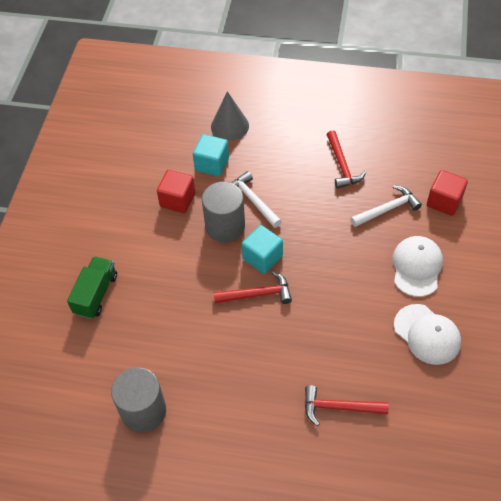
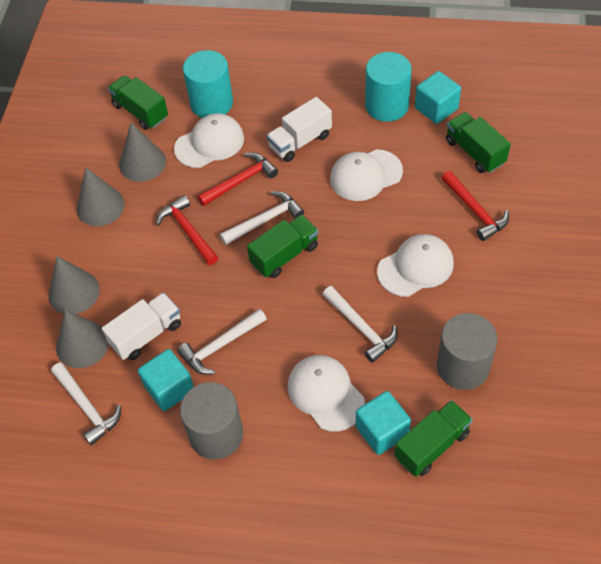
green truck: 1 -> 4
grey cone: 1 -> 4
red cube: 2 -> 0
turquoise cube: 2 -> 3
turquoise cylinder: 0 -> 2
white cap: 2 -> 4
white hammer: 2 -> 4
white truck: 0 -> 2

